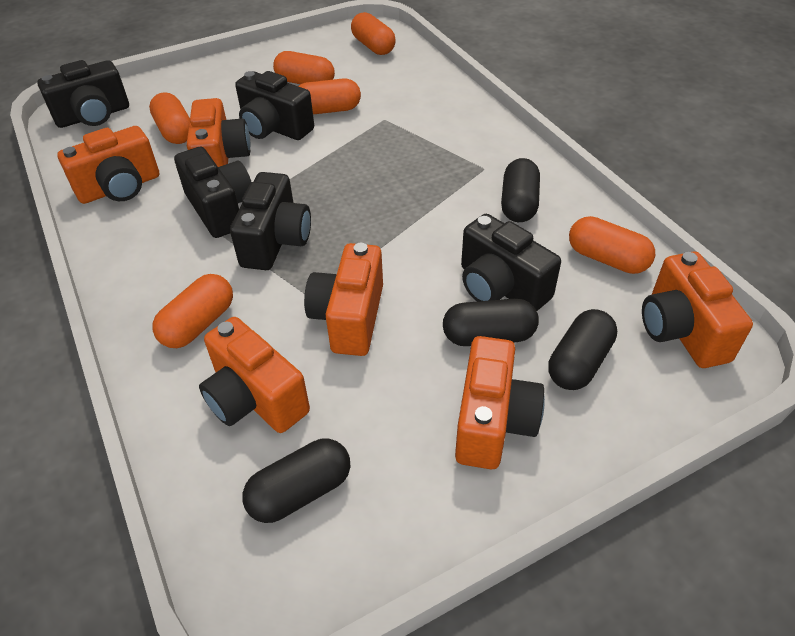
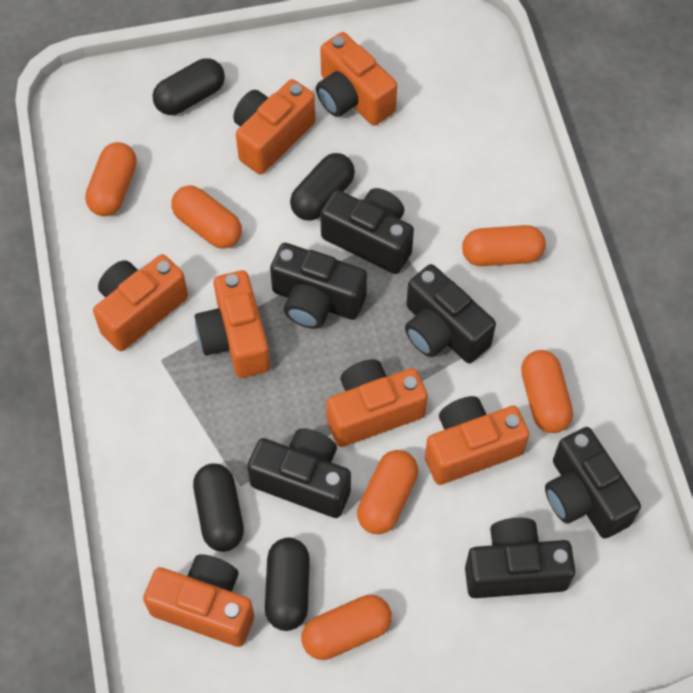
black camera: 5 -> 6
orange camera: 6 -> 7

